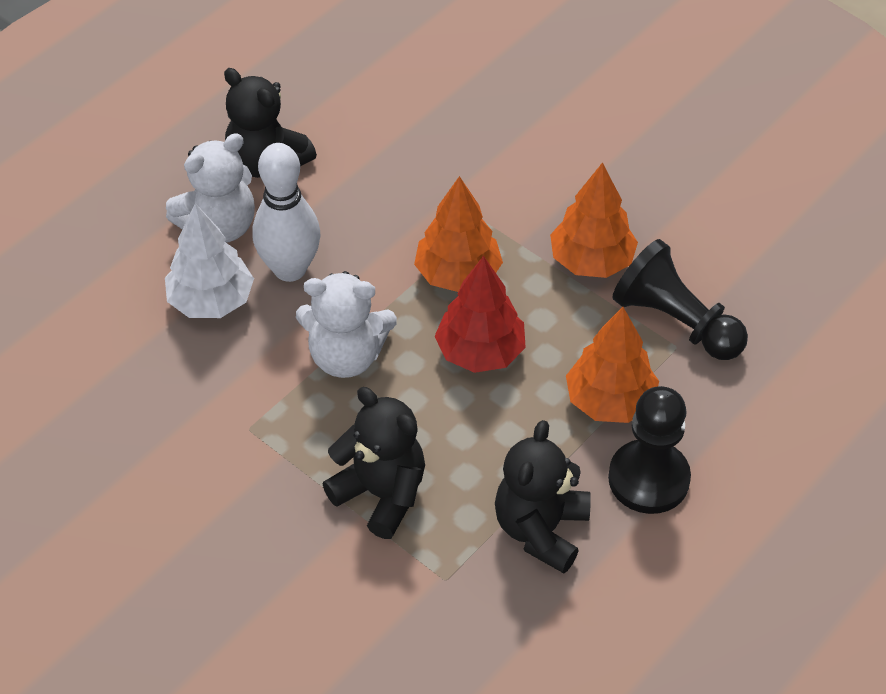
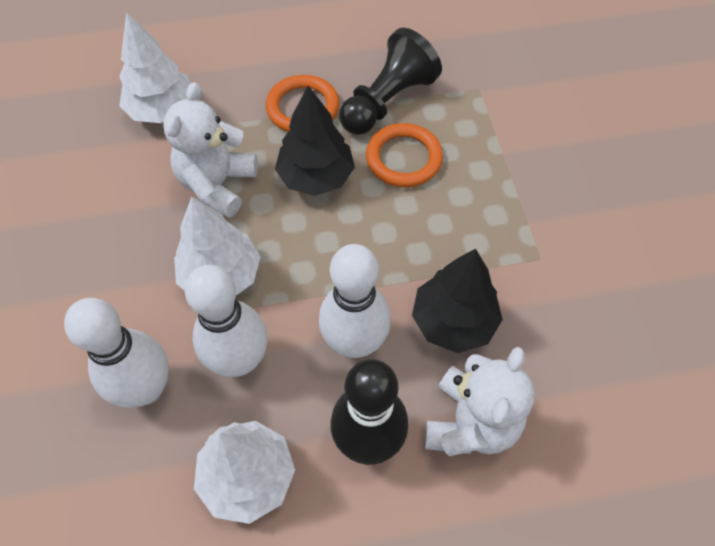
black bowling pin: 0 -> 1
black pawn: 2 -> 1
black teddy bear: 3 -> 0
black tree: 0 -> 2
orange ring: 0 -> 2
orange tree: 3 -> 0
red tree: 1 -> 0
white bowling pin: 1 -> 3
white tree: 1 -> 3

